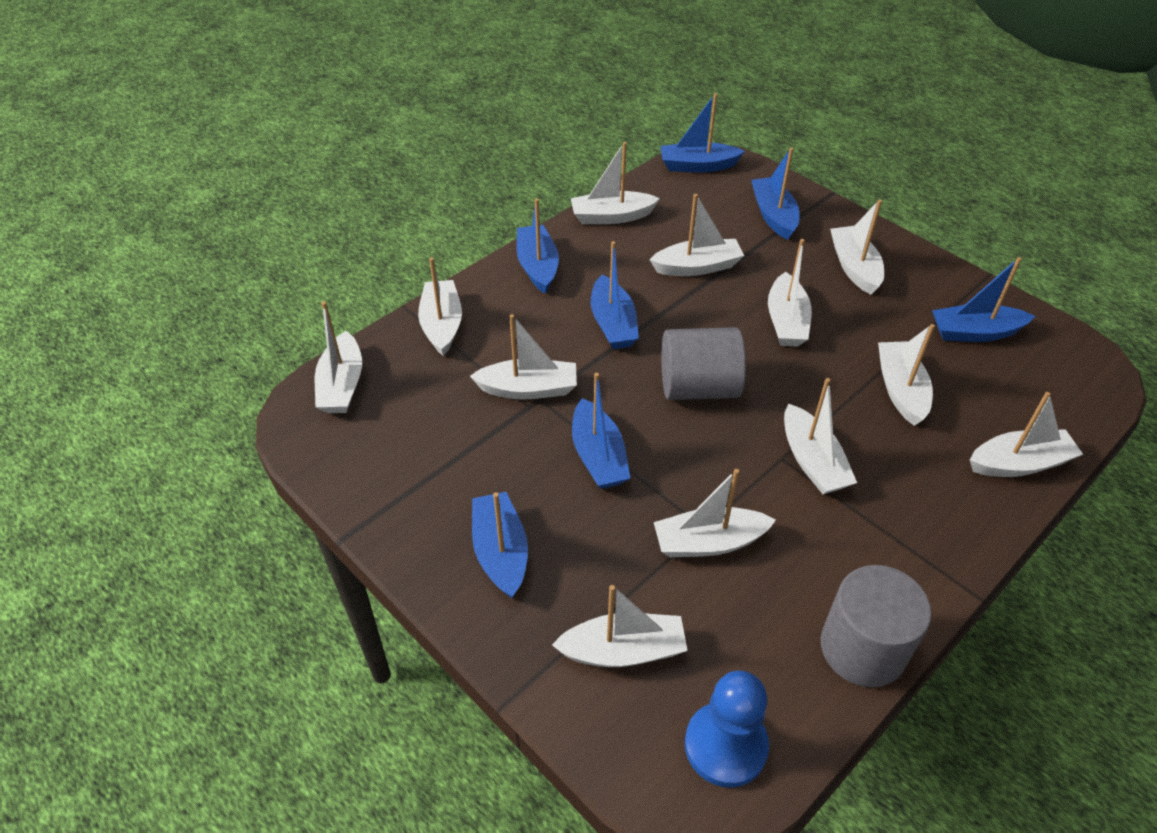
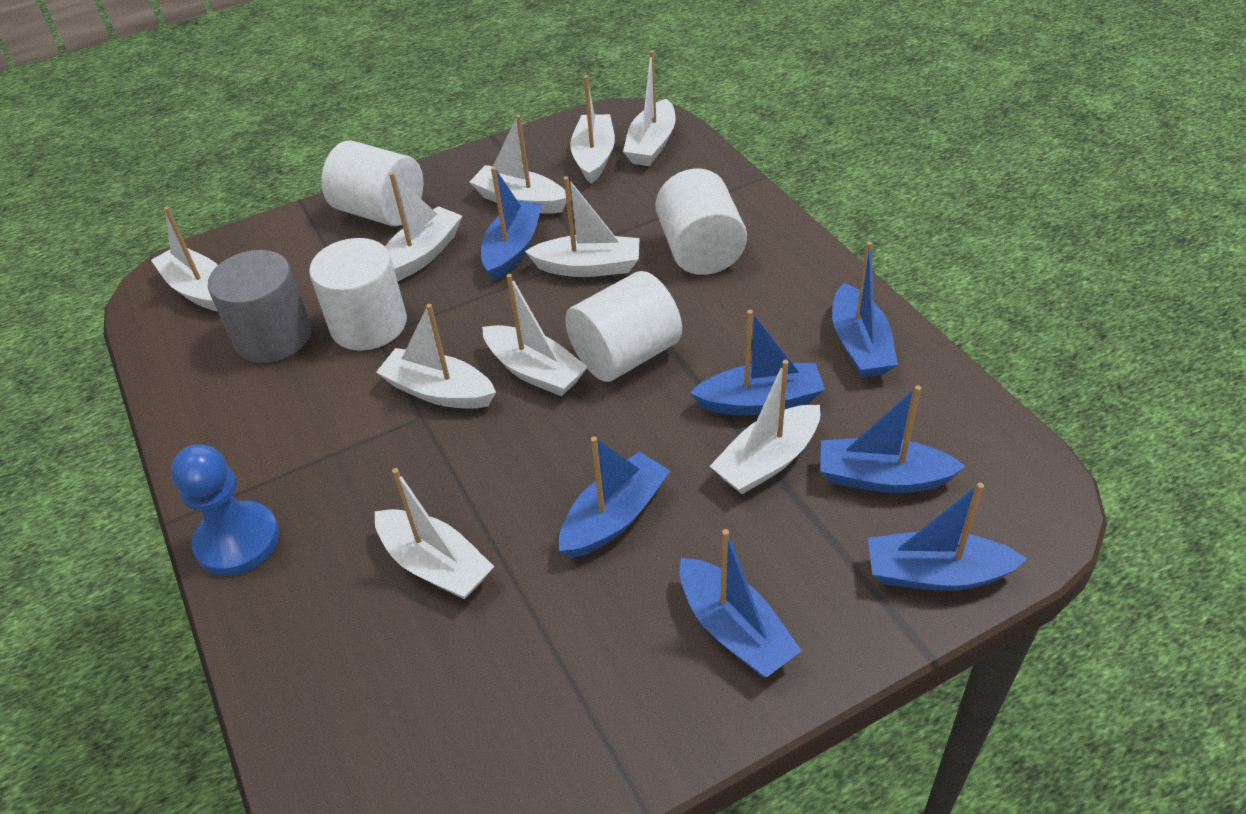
grey cylinder: 2 -> 1
white boat: 12 -> 10
white cylinder: 0 -> 4

